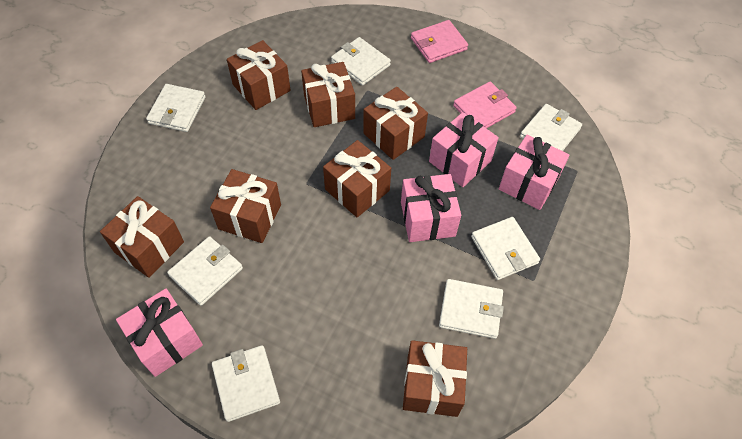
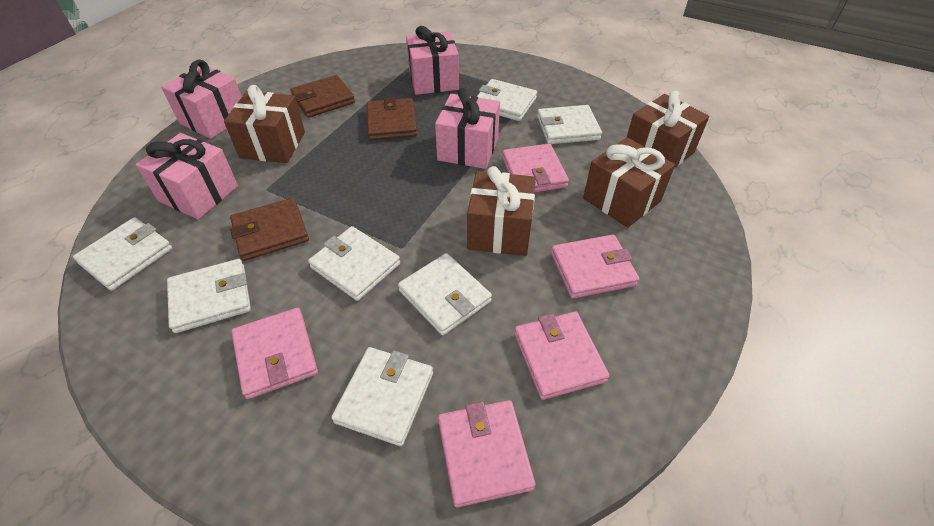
brown gift: 7 -> 4
brown wallet: 0 -> 3
pink wallet: 2 -> 5

